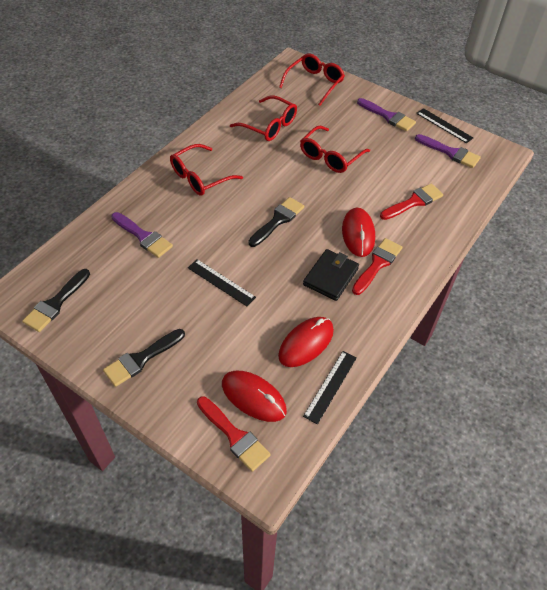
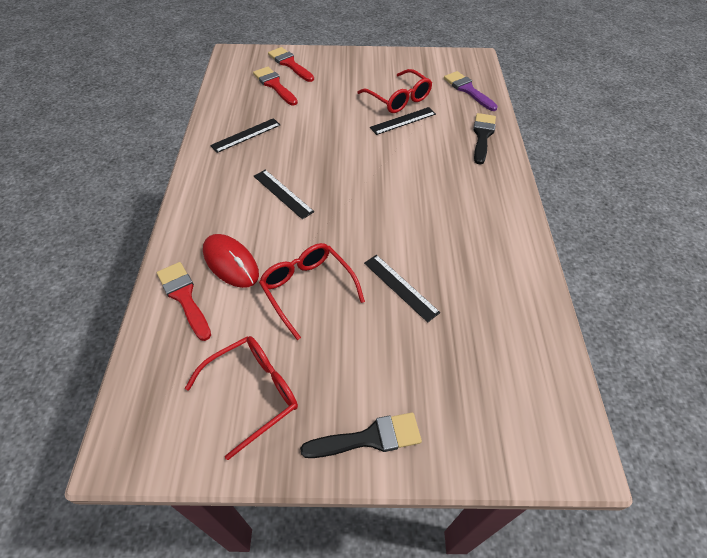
black brush: 3 -> 2
black ruler: 3 -> 4
black wallet: 1 -> 0
purple brush: 3 -> 1
red glasses: 4 -> 3
red mouse: 3 -> 1

